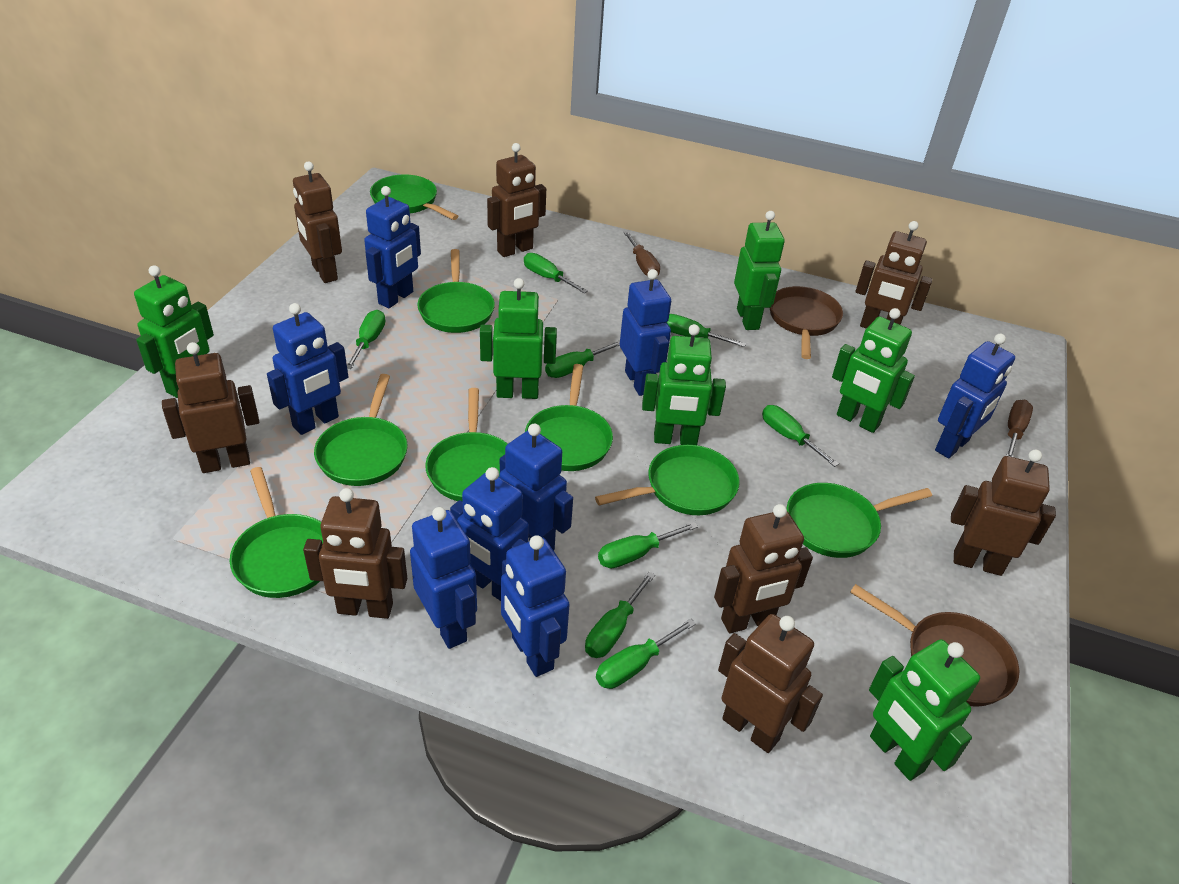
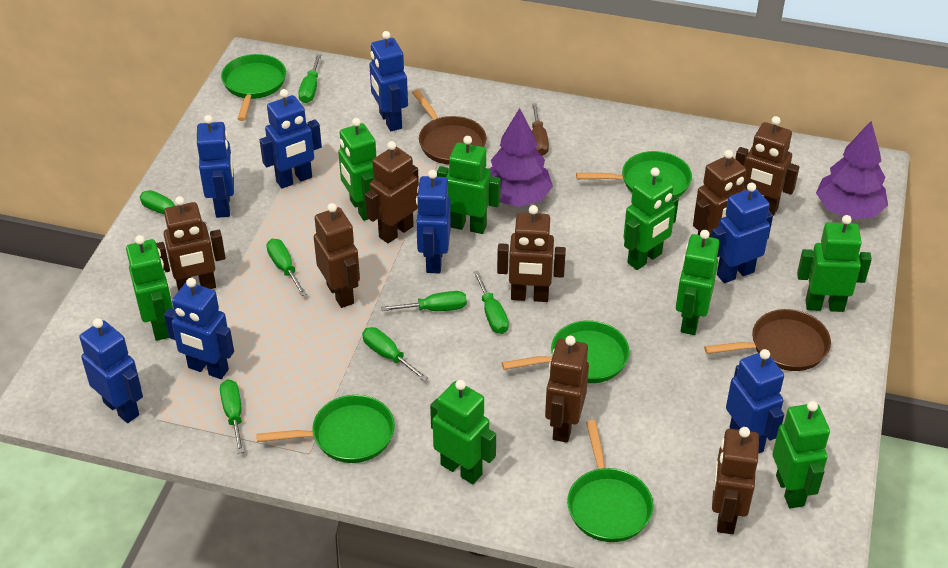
brown screwdriver: 2 -> 1
green pan: 8 -> 5
green robot: 6 -> 8
green screwdriver: 8 -> 7
purple tree: 0 -> 2

